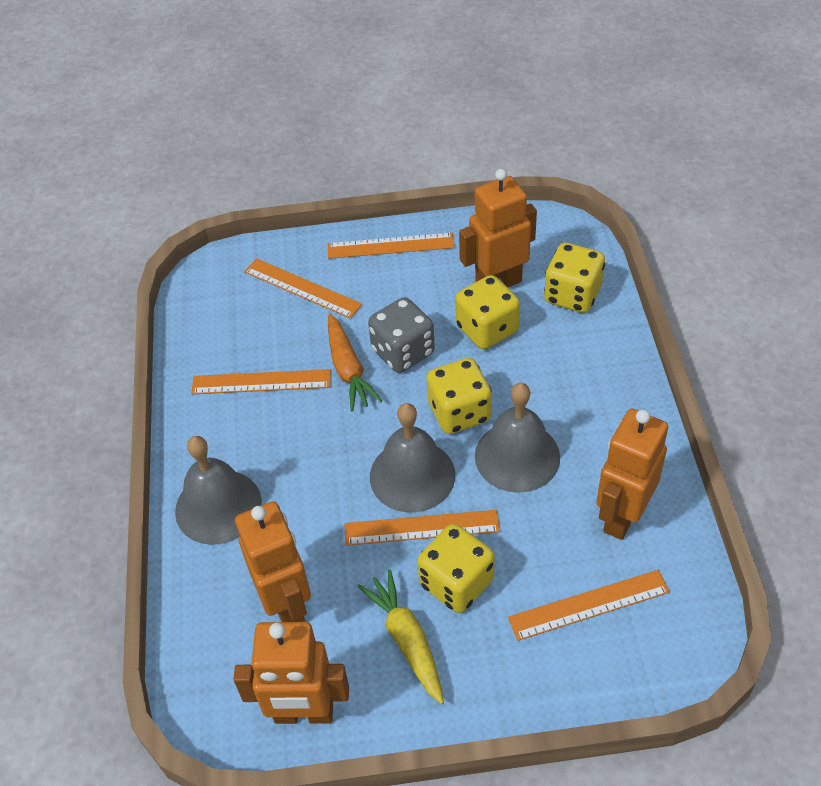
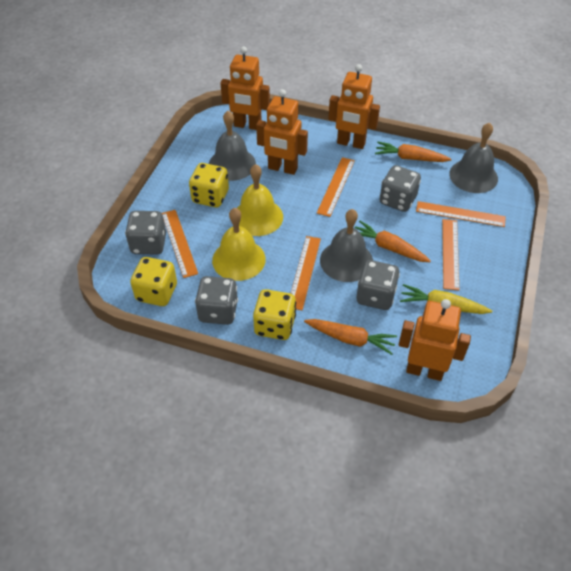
grey dice: 1 -> 4
orange carrot: 1 -> 3
yellow bell: 0 -> 2
yellow dice: 4 -> 3

